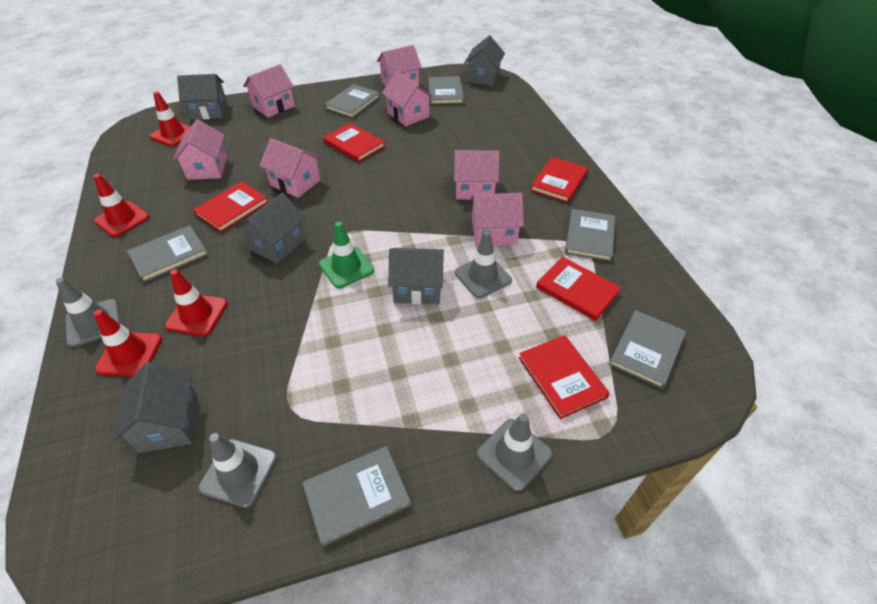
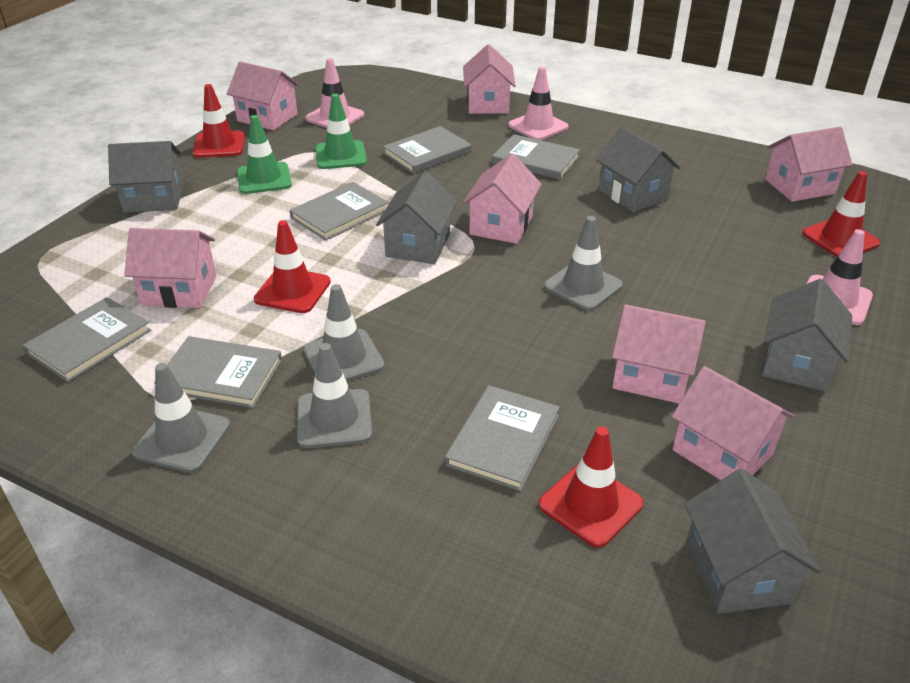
green traffic cone: 1 -> 2
pink traffic cone: 0 -> 3
red book: 5 -> 0

